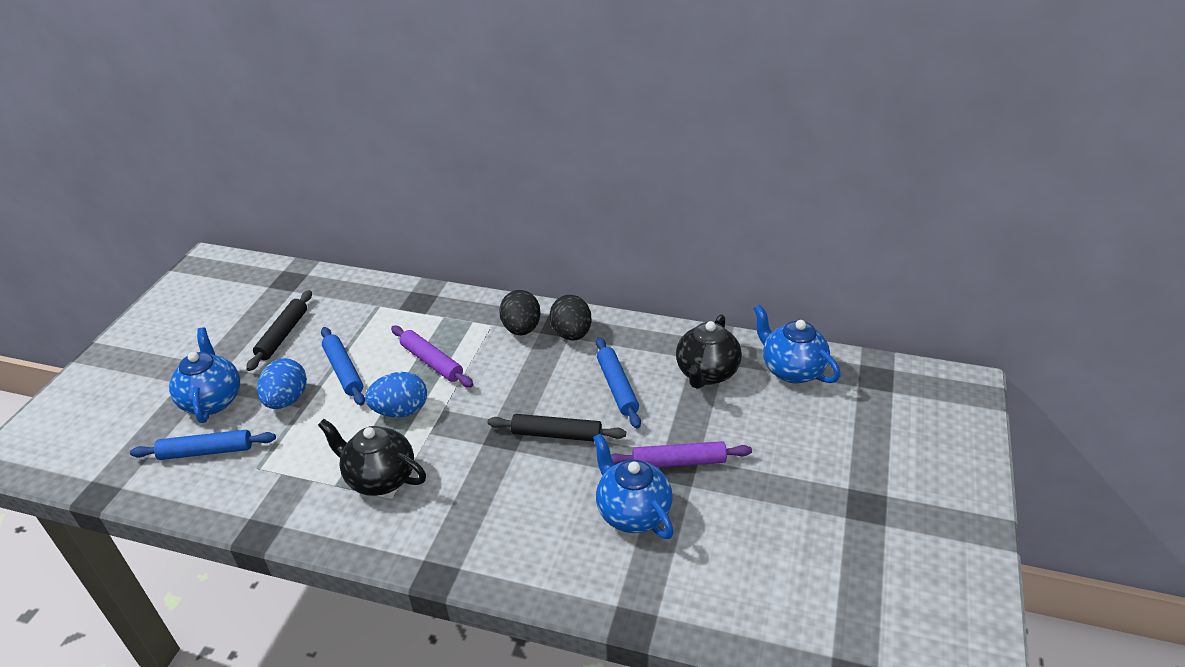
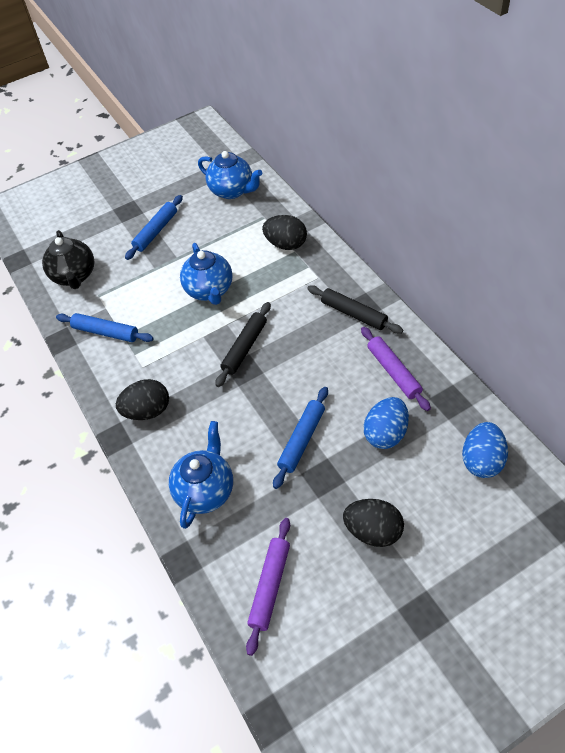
black egg: 2 -> 3
black teapot: 2 -> 1

